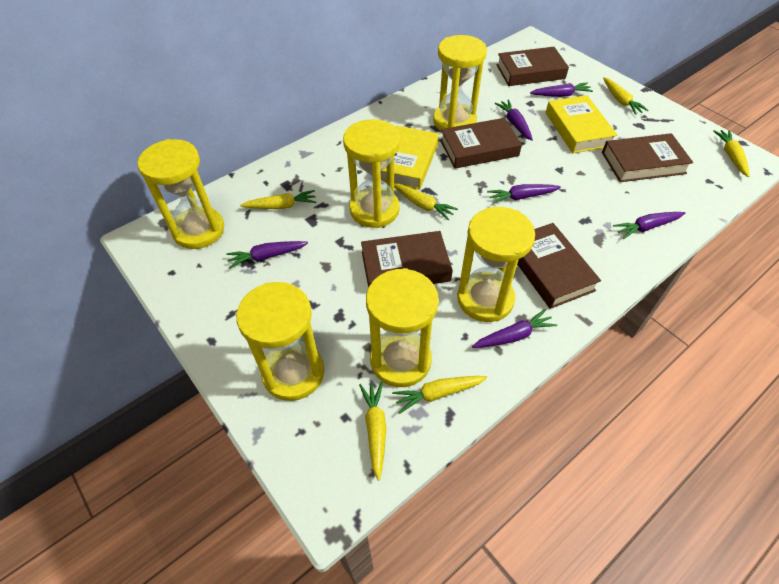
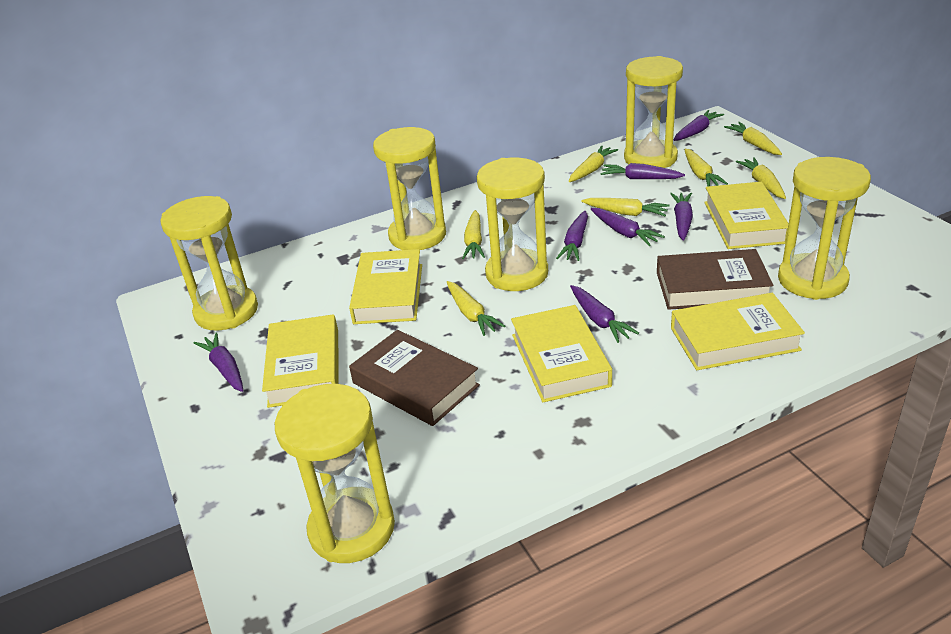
brown book: 5 -> 2
purple carrot: 6 -> 7
yellow book: 2 -> 5
yellow carrot: 6 -> 7

